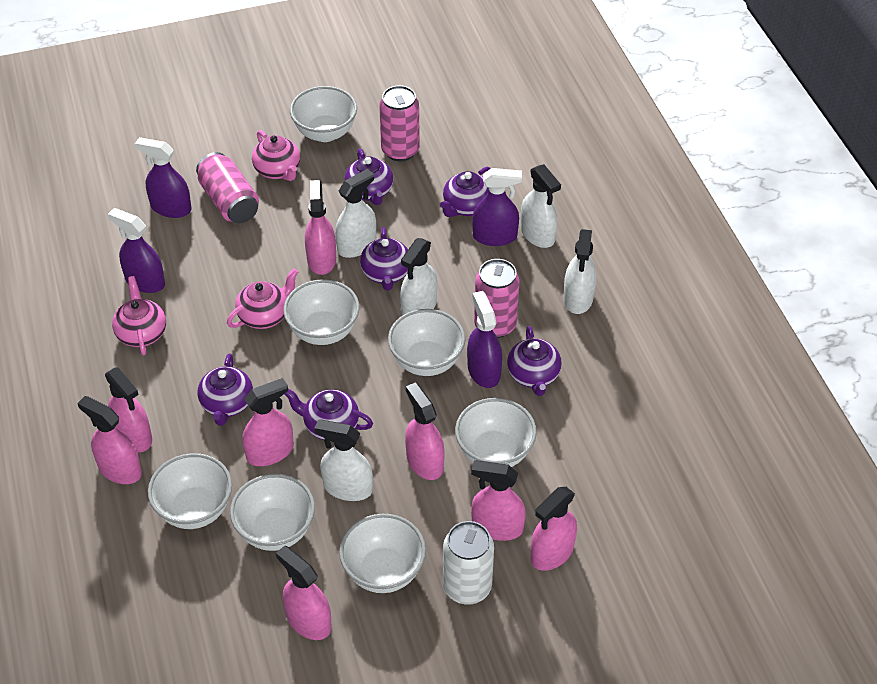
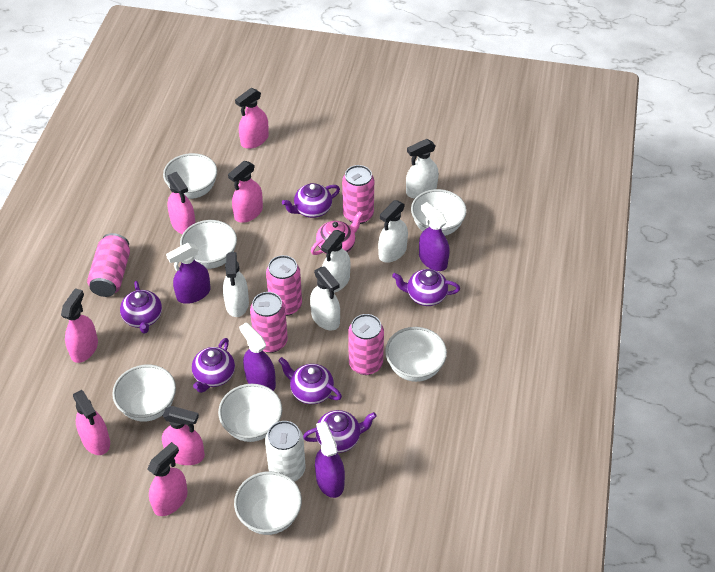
pink can: 3 -> 5
pink spray bottle: 8 -> 7
pink teapot: 3 -> 1

